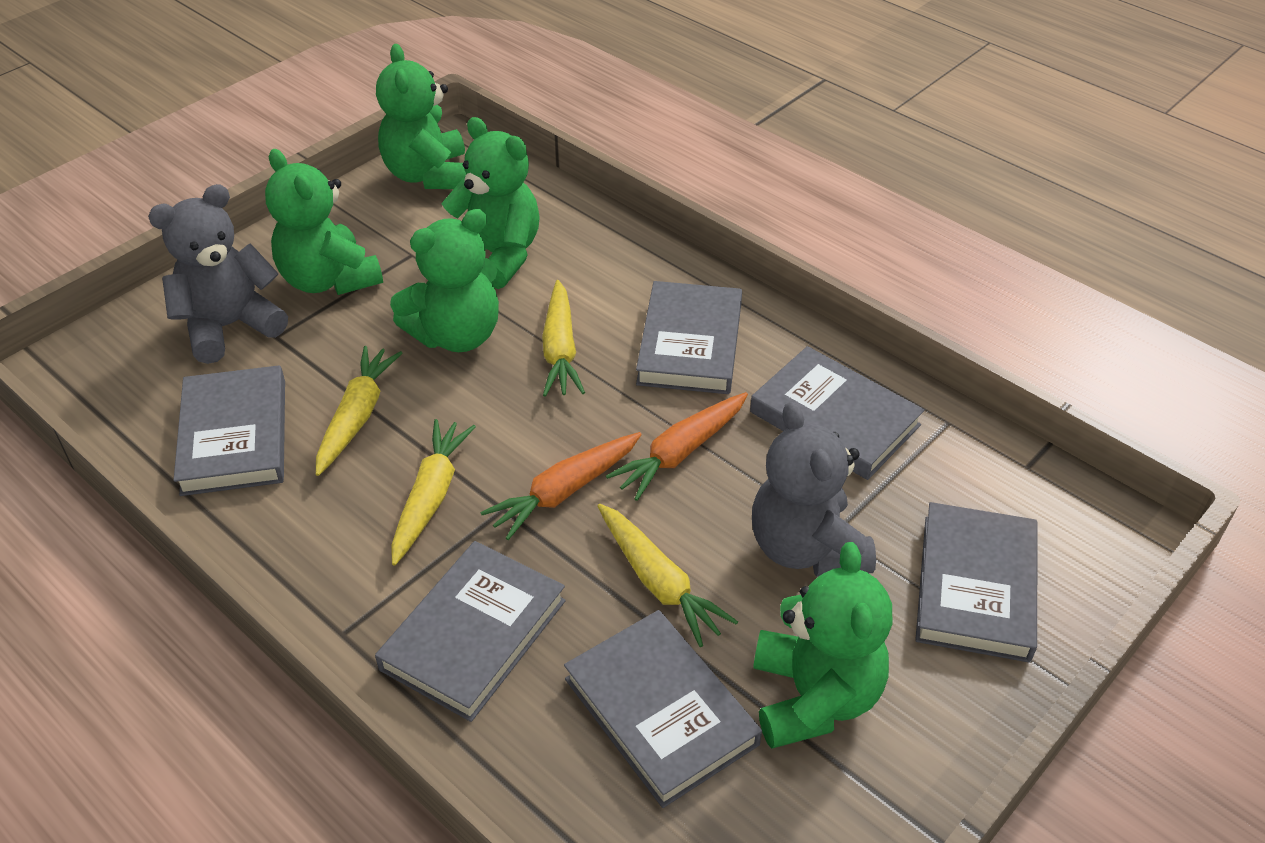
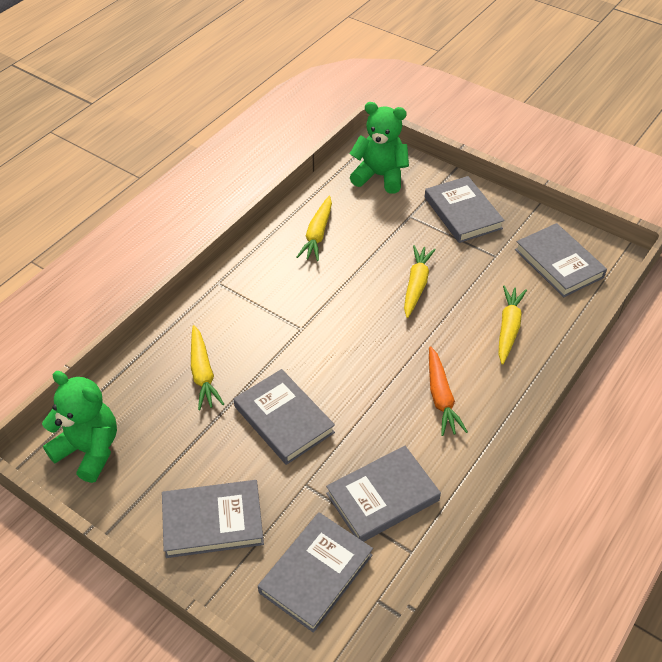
green teddy bear: 5 -> 2
grey teddy bear: 2 -> 0
orange carrot: 2 -> 1

